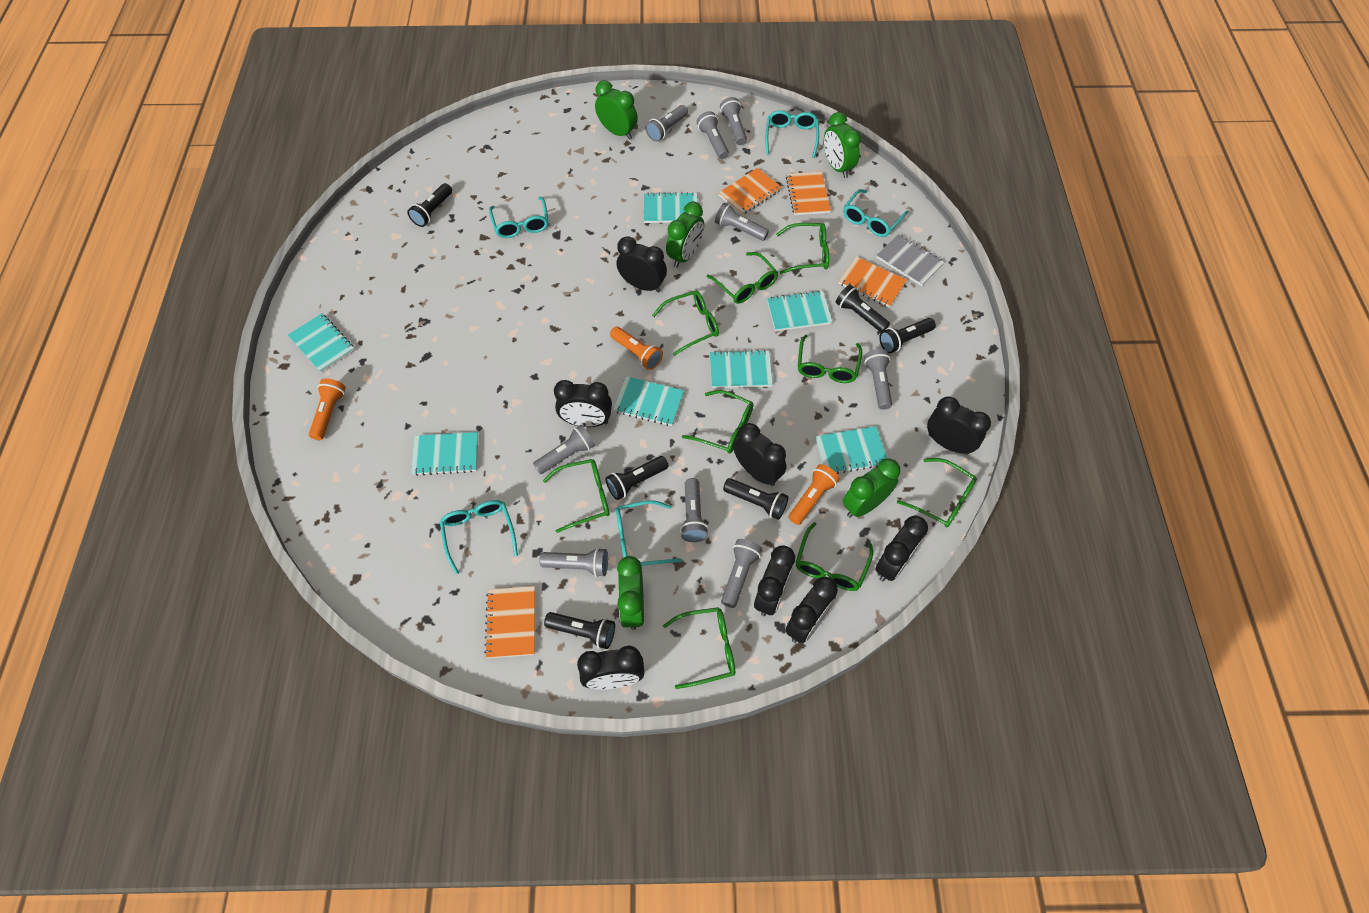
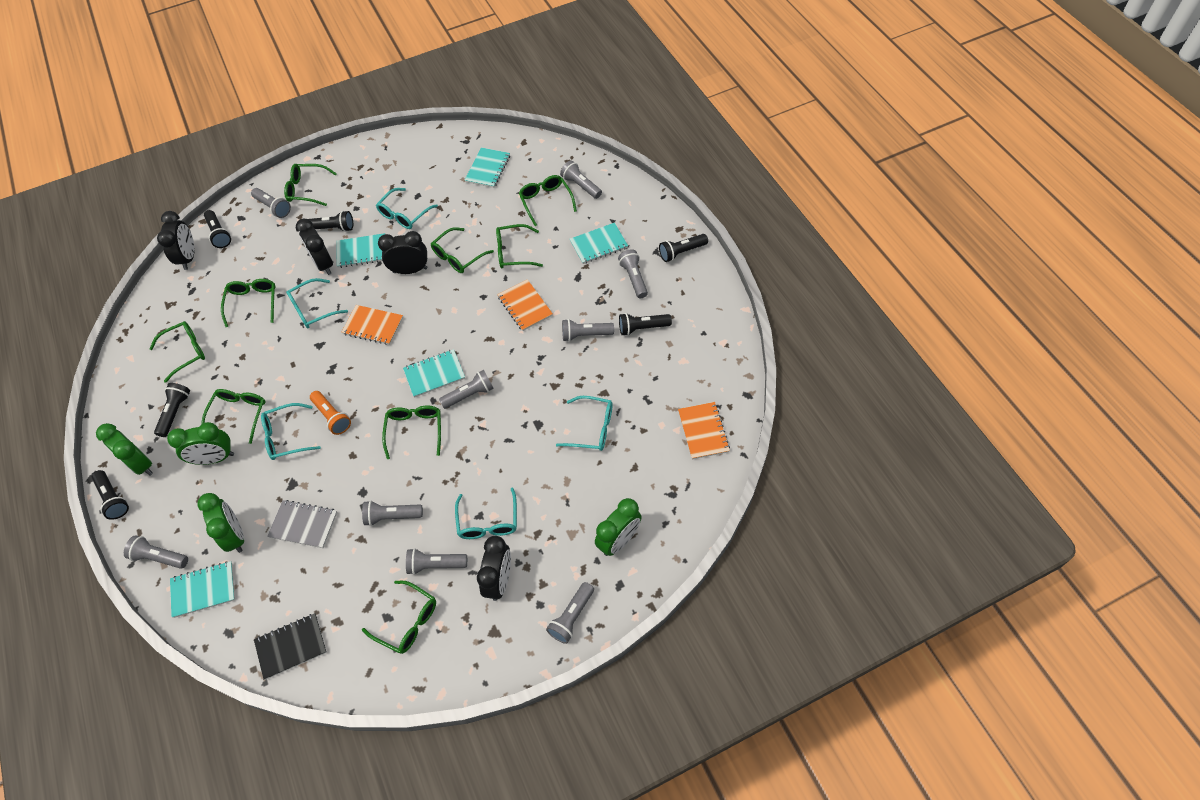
black clock: 8 -> 4
black notebook: 0 -> 1
green clock: 5 -> 4
orange flashlight: 3 -> 1
orange notebook: 4 -> 3
turquoise notebook: 7 -> 5

